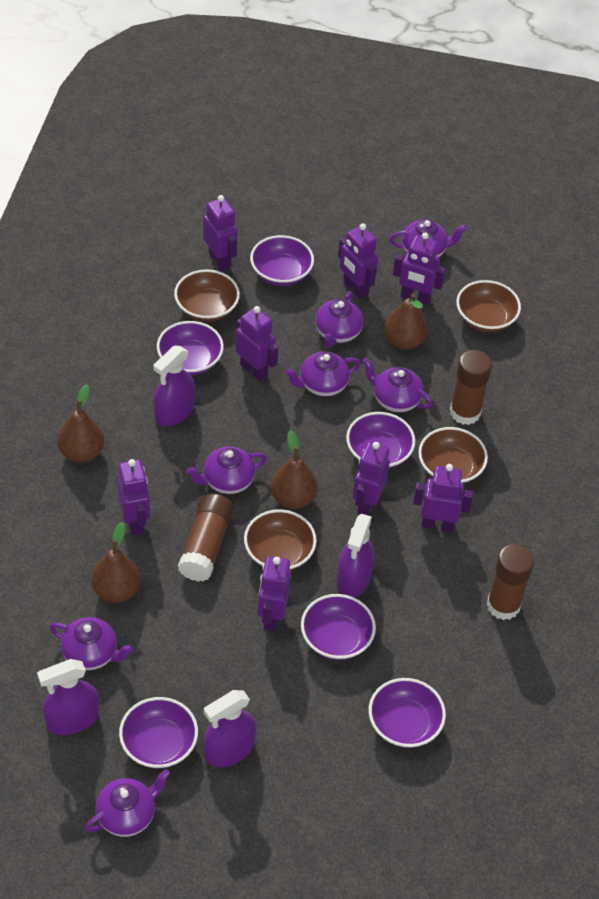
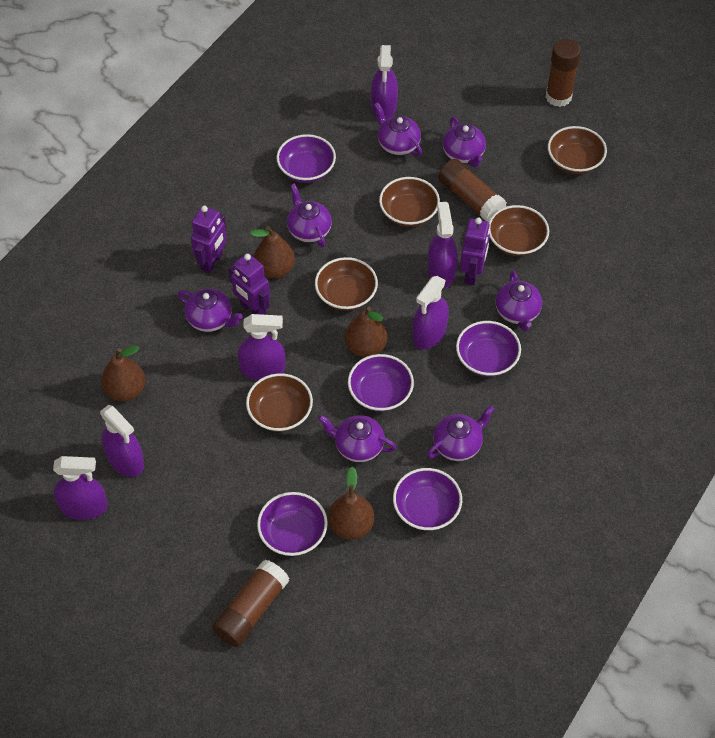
brown bowl: 4 -> 5
purple bowl: 6 -> 5
purple robot: 8 -> 3
purple spray bottle: 4 -> 6

